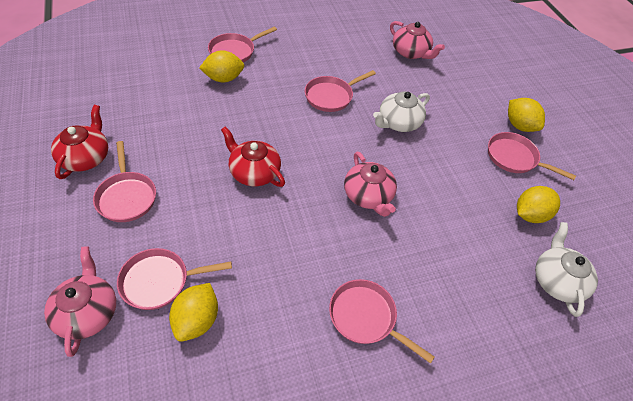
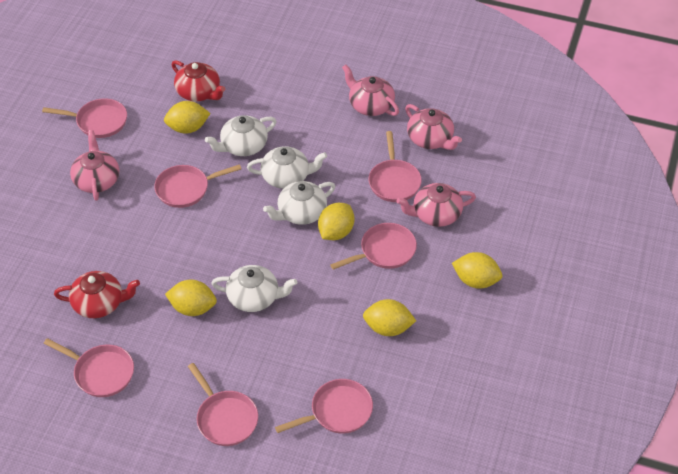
pink pan: 6 -> 7
pink teapot: 3 -> 4
white teapot: 2 -> 4
yellow lemon: 4 -> 5

